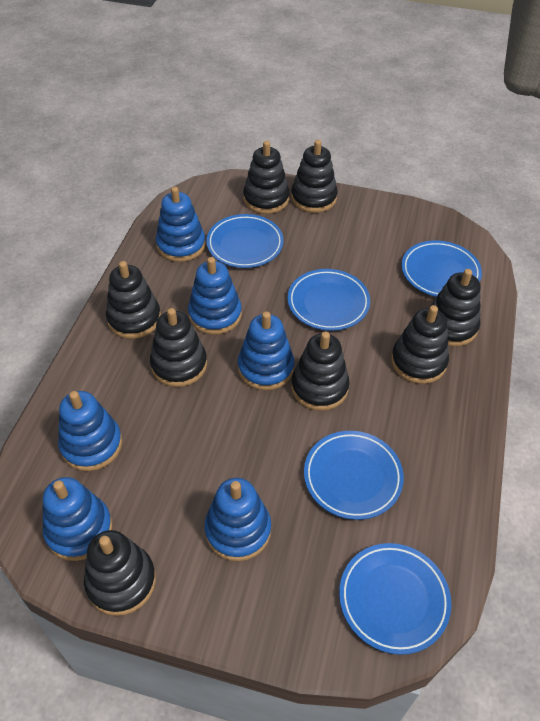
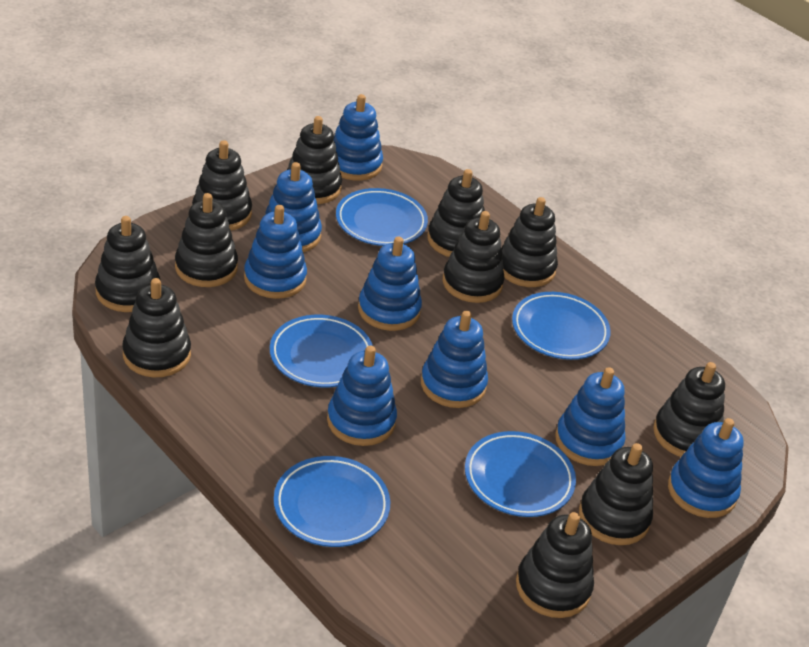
black stacking toy: 8 -> 11
blue stacking toy: 6 -> 8

